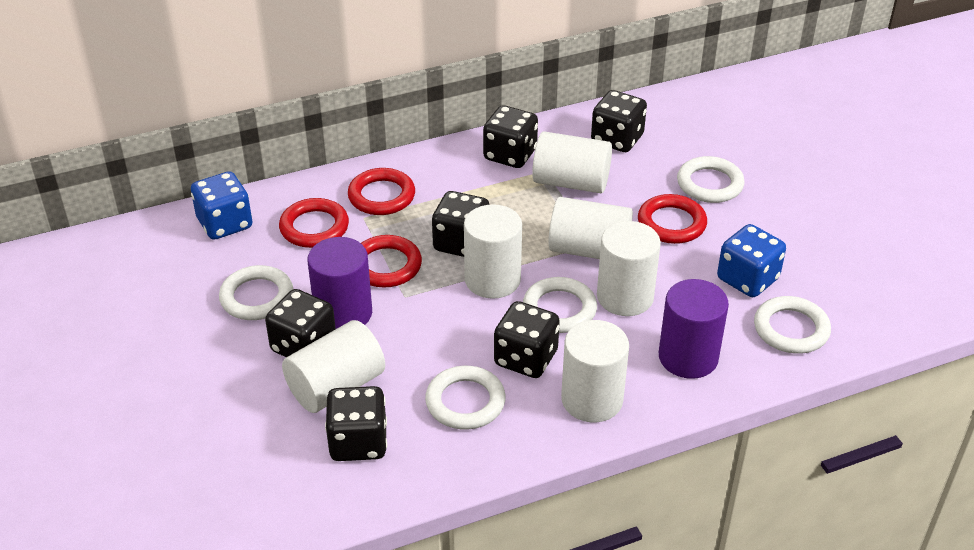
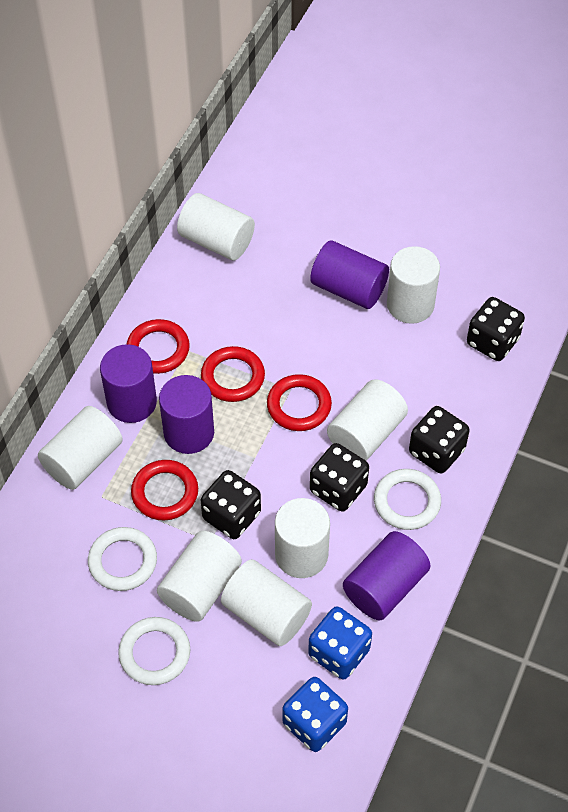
black dice: 6 -> 4
purple cylinder: 2 -> 4
white cylinder: 6 -> 7
white ring: 5 -> 3

